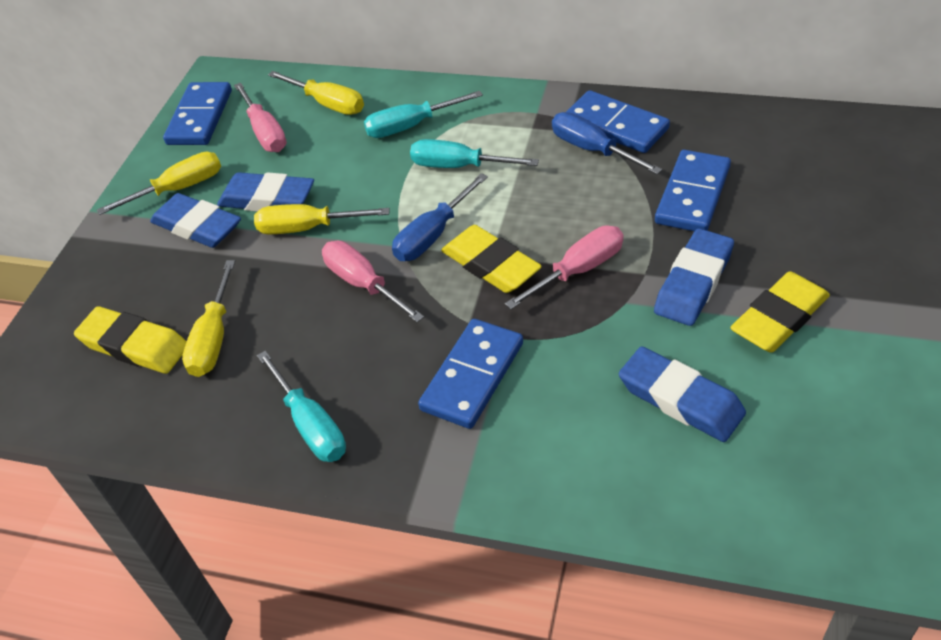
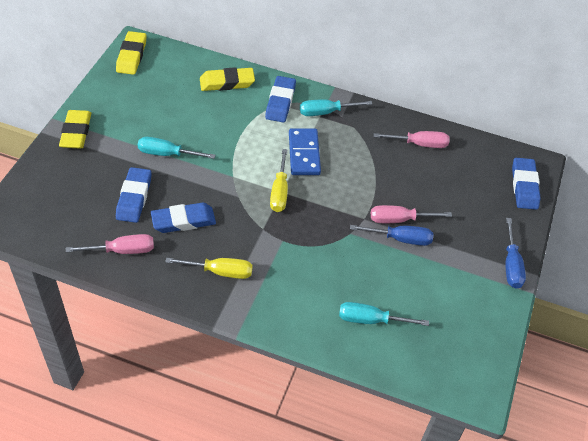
blue domino: 4 -> 1
yellow screwdriver: 4 -> 2

